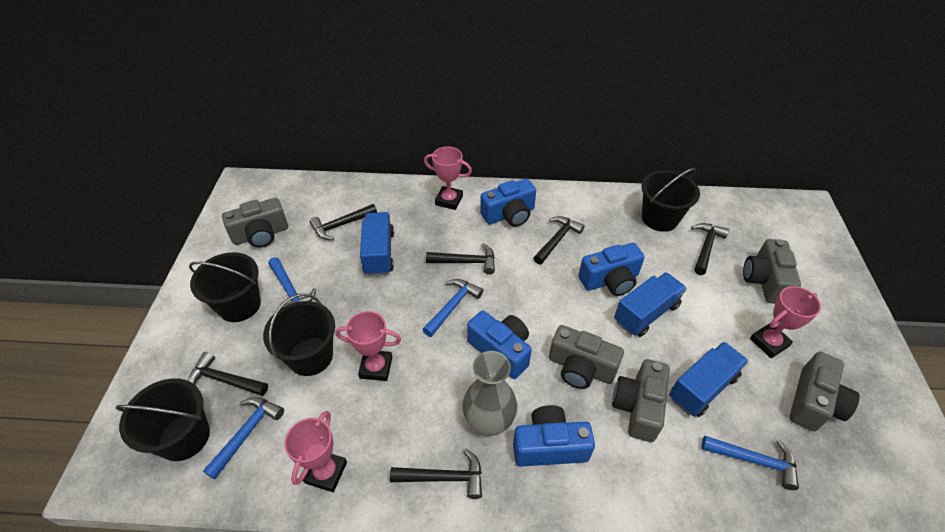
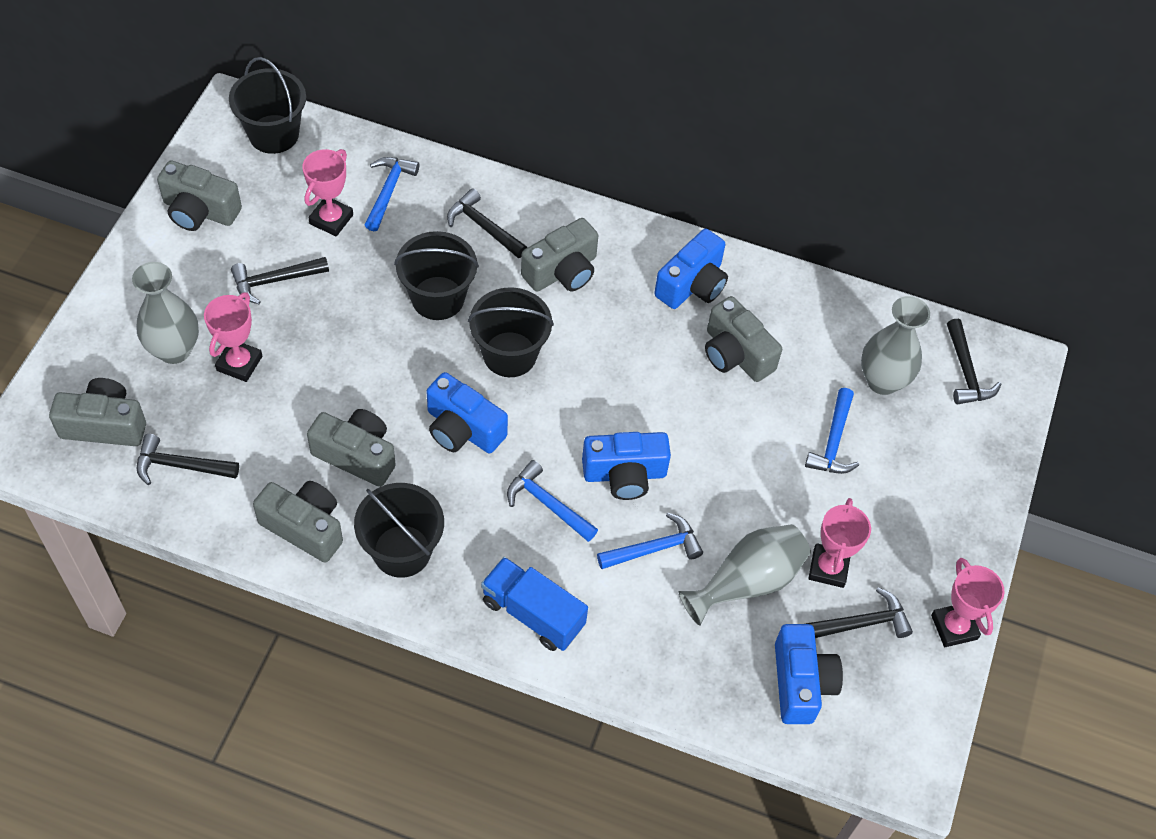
black hammer: 6 -> 5
blue truck: 3 -> 1
grey camera: 5 -> 6
grey vase: 1 -> 3

